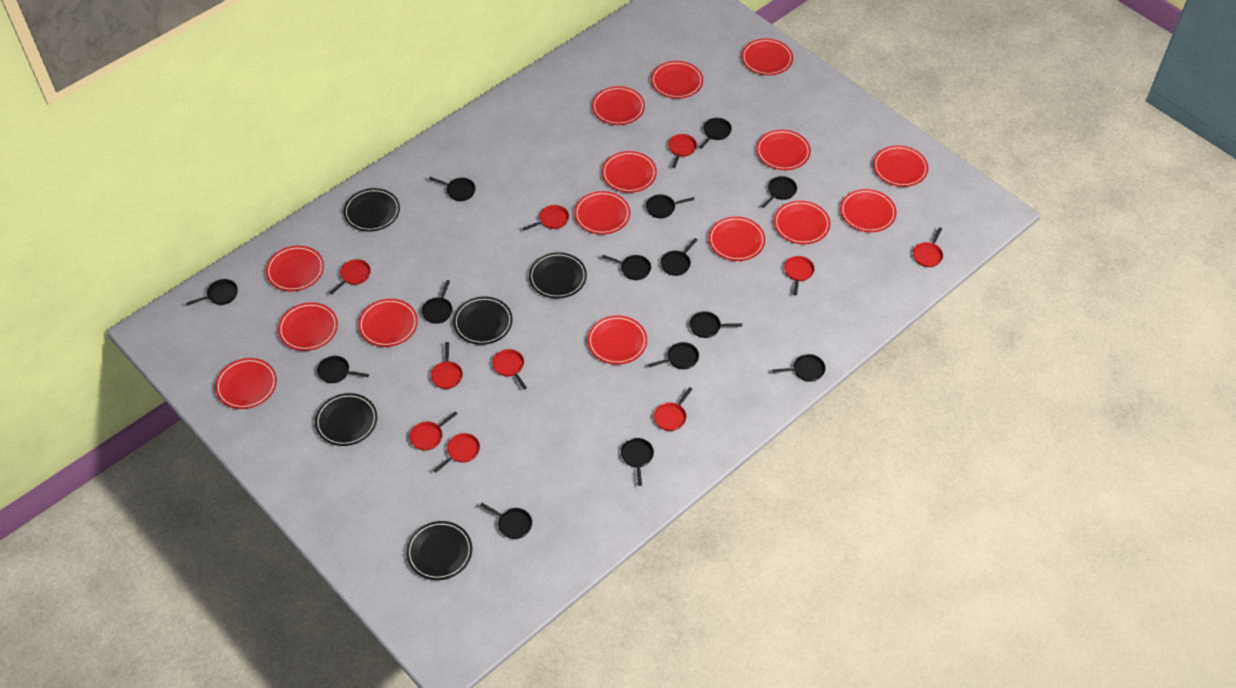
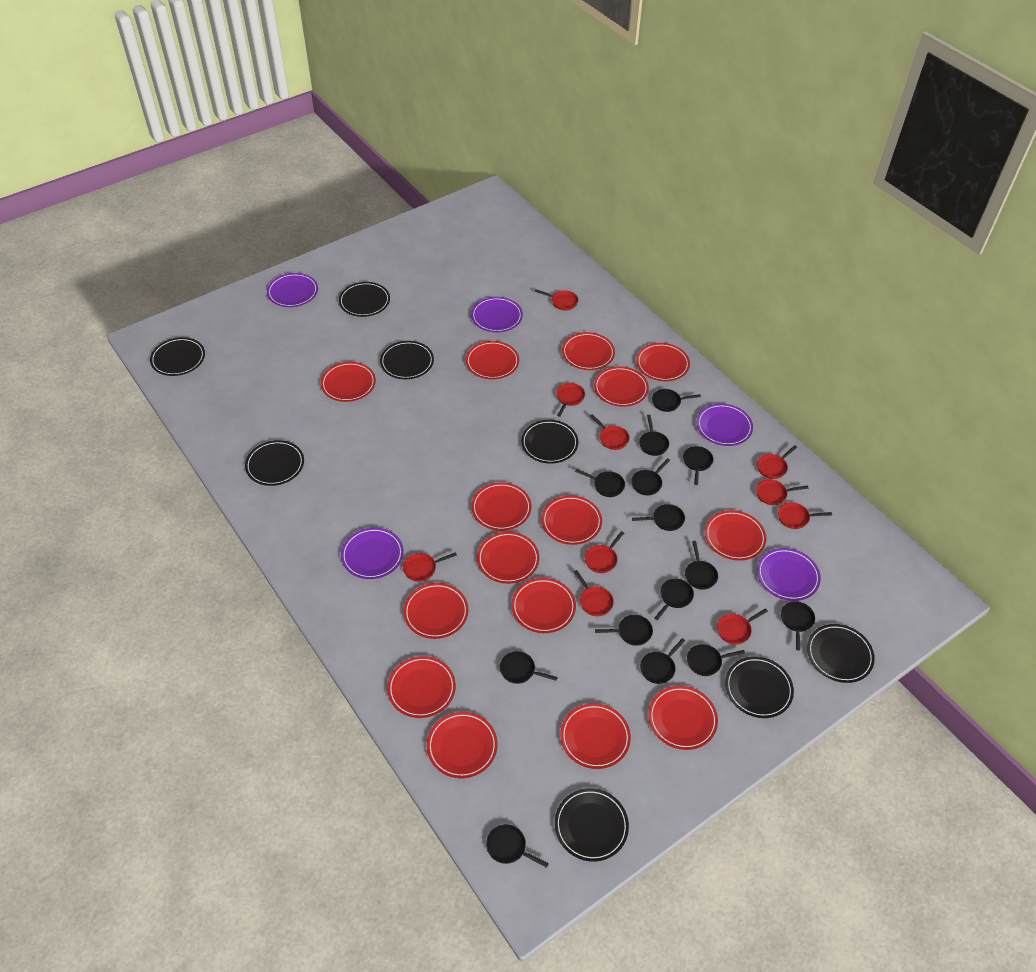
black plate: 5 -> 8
purple plate: 0 -> 5

